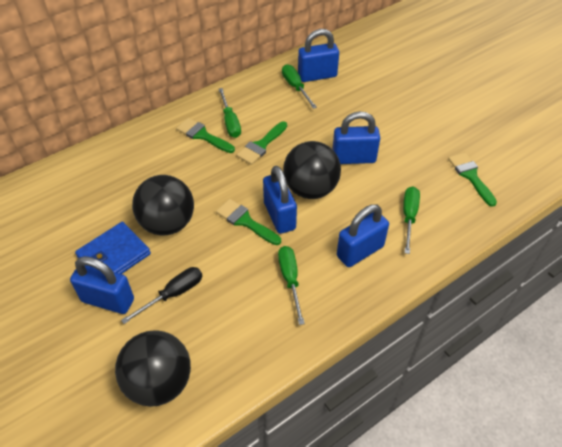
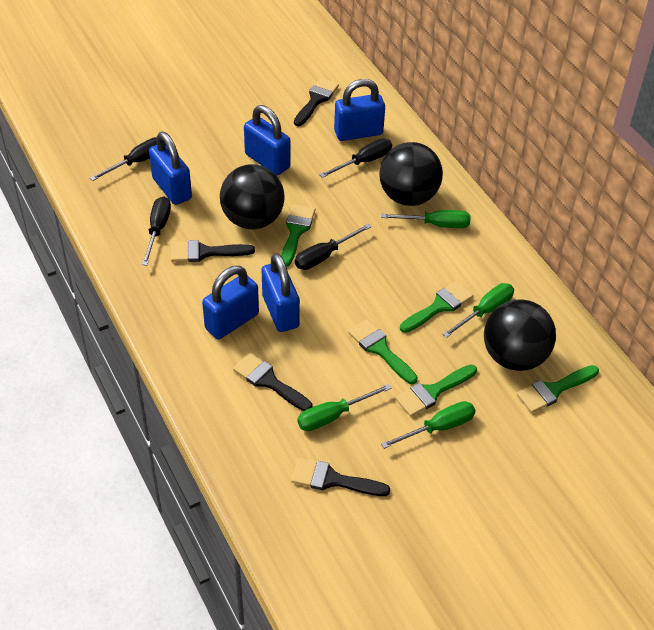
black brush: 0 -> 4
black screwdriver: 1 -> 4
blue wallet: 1 -> 0
green brush: 4 -> 5

